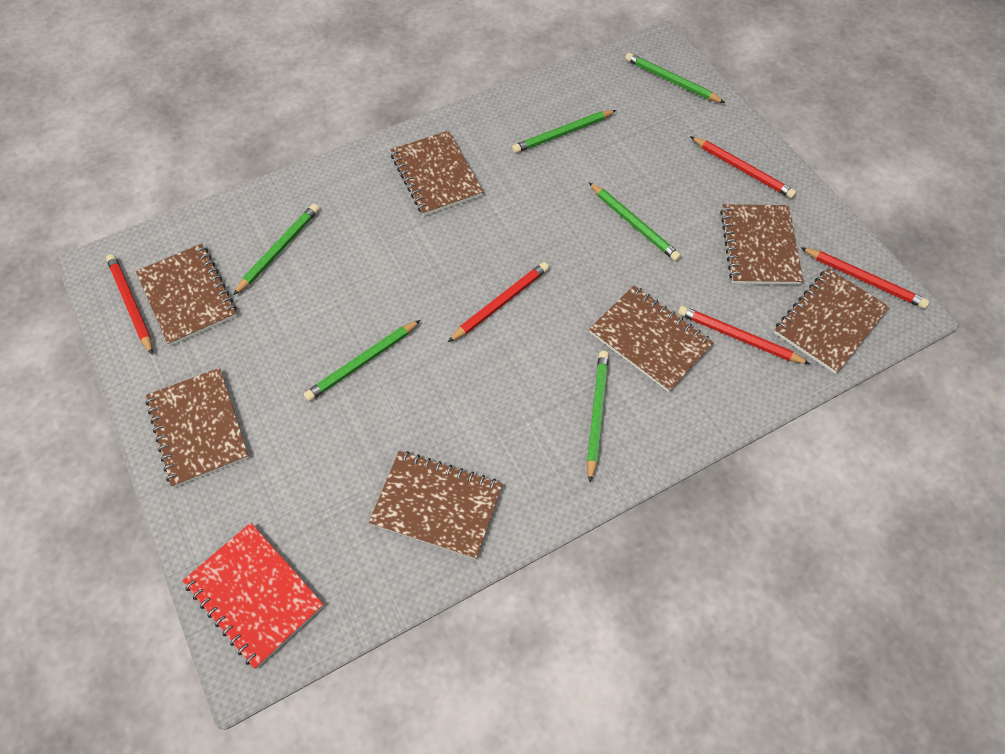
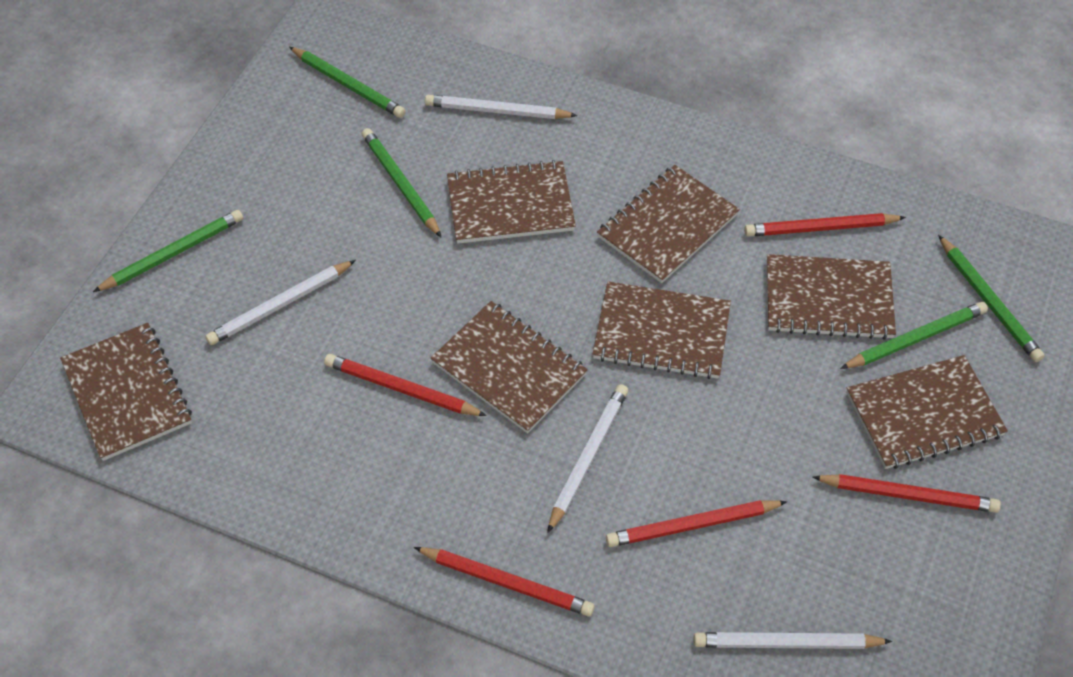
green pencil: 6 -> 5
red notebook: 1 -> 0
white pencil: 0 -> 4

